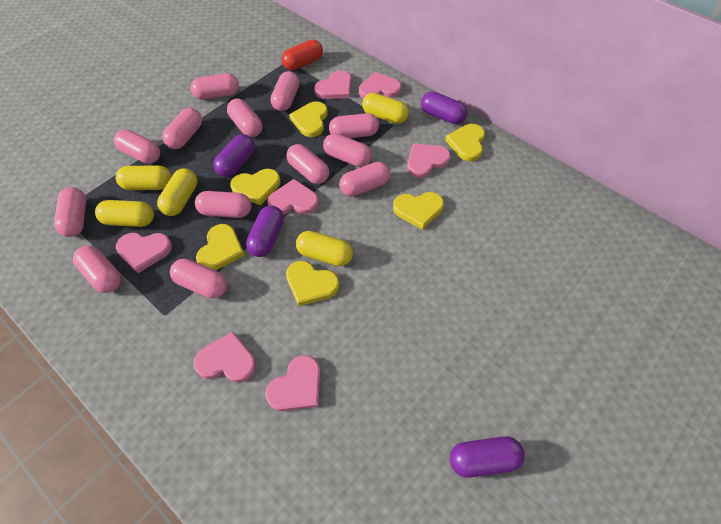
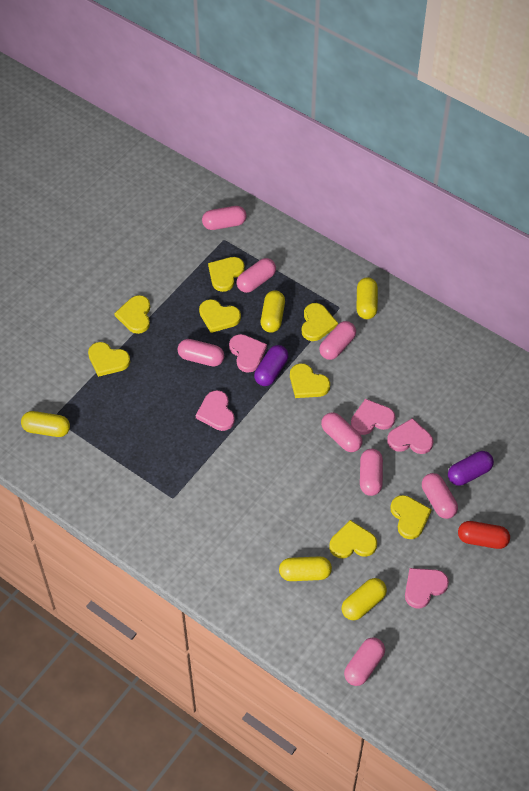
pink capsule: 13 -> 8
pink heart: 7 -> 5
purple capsule: 4 -> 2
yellow heart: 6 -> 8

